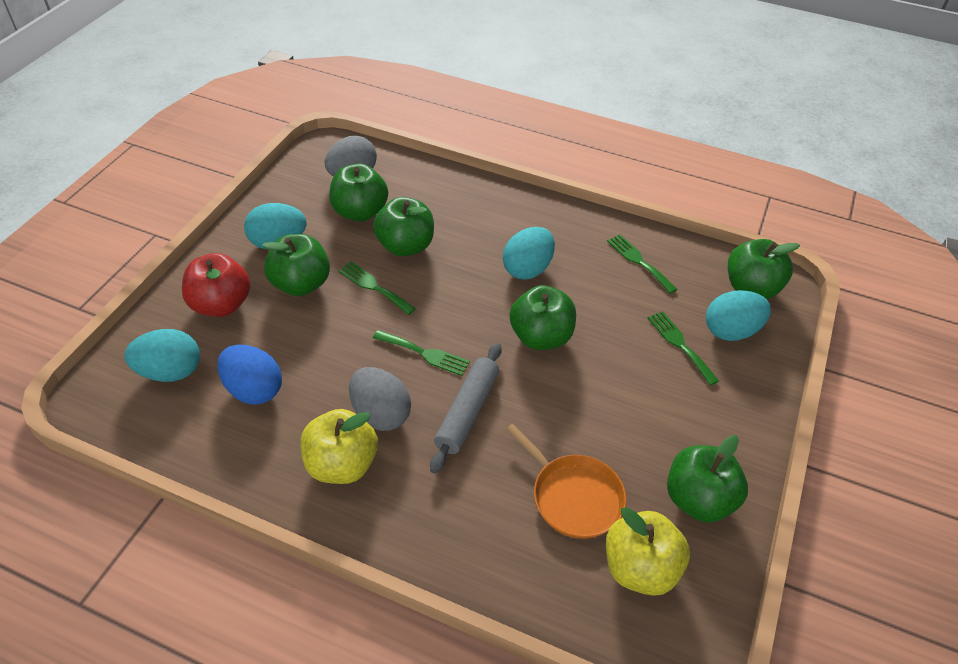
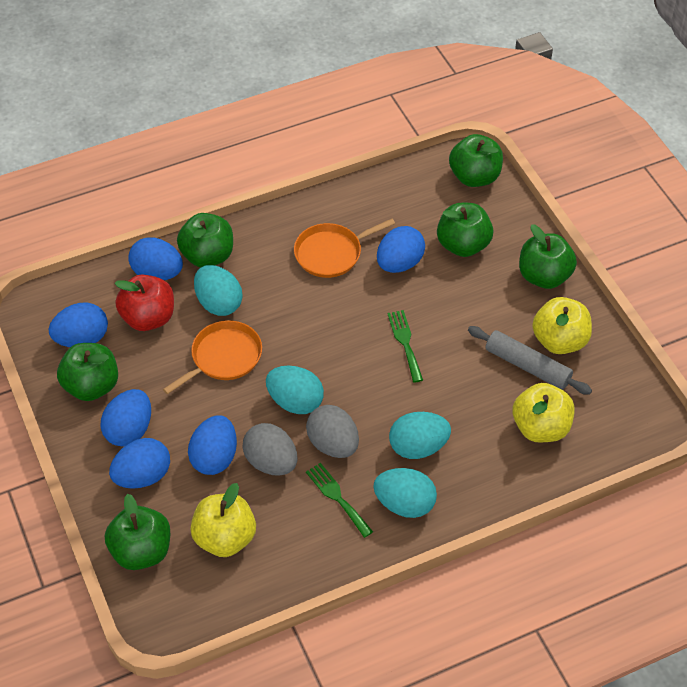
blue egg: 1 -> 6
green fork: 4 -> 2
orange pan: 1 -> 2
yellow apple: 2 -> 3

